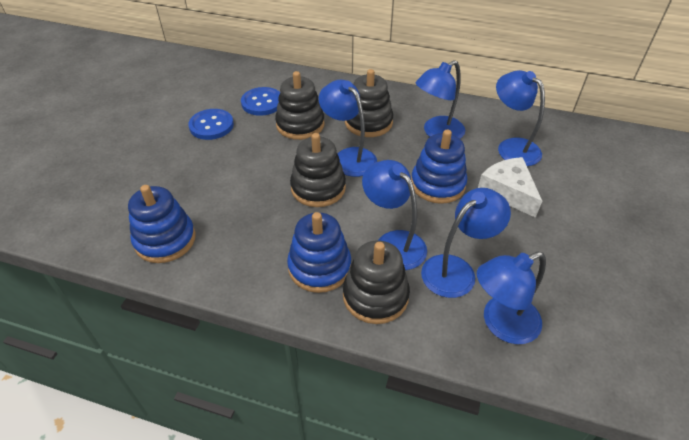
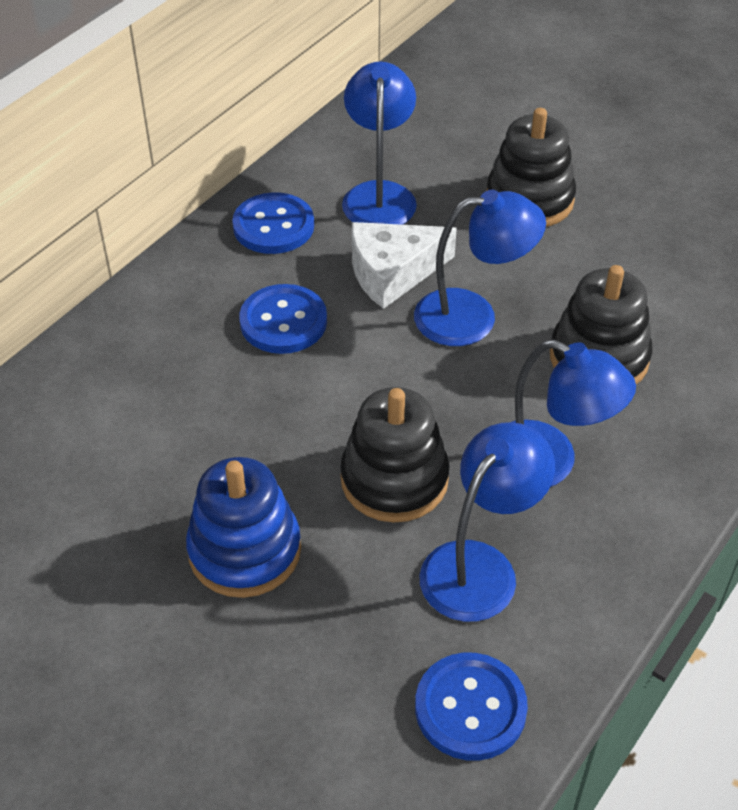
black stacking toy: 4 -> 3
blue button: 2 -> 3
blue lamp: 6 -> 4
blue stacking toy: 3 -> 1

